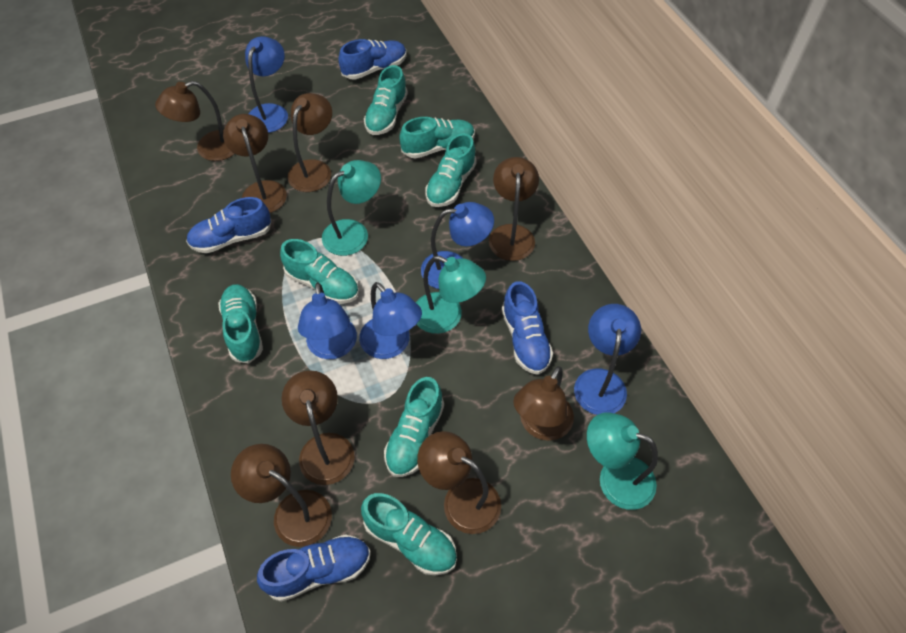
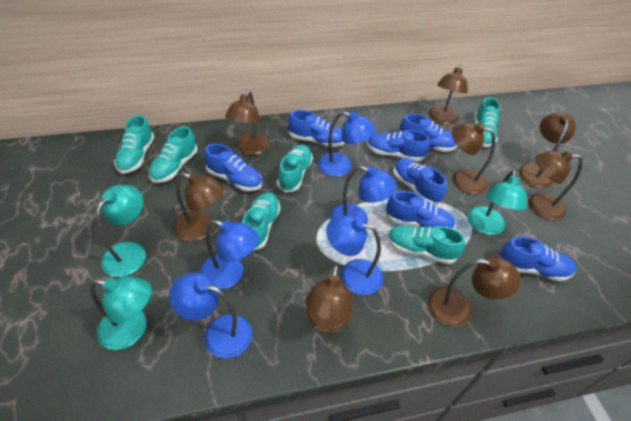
blue shoe: 4 -> 7
turquoise shoe: 7 -> 6

